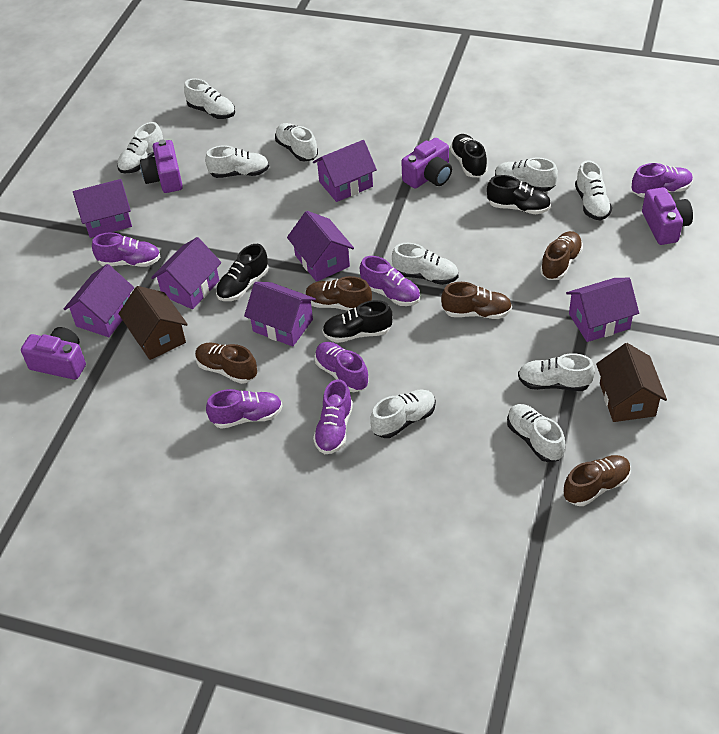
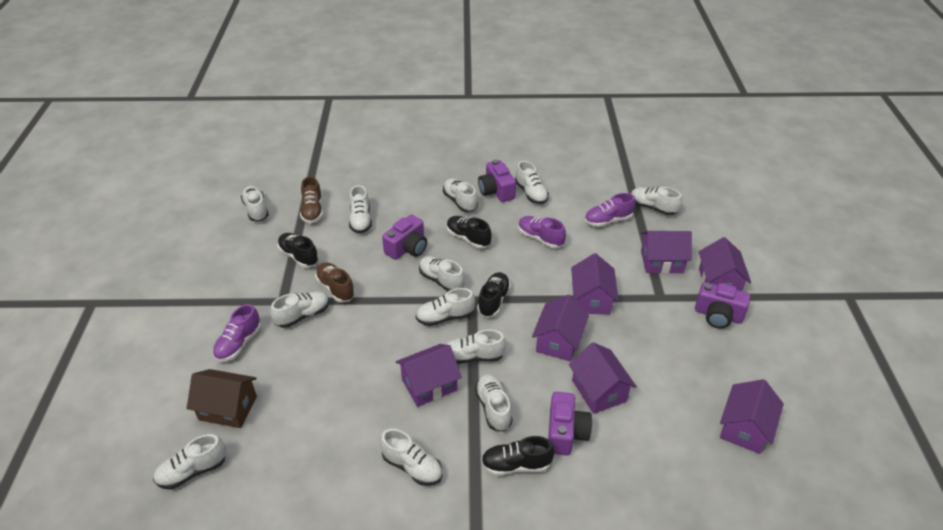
brown house: 2 -> 1
brown shoe: 5 -> 2
purple shoe: 6 -> 3
white shoe: 10 -> 12

